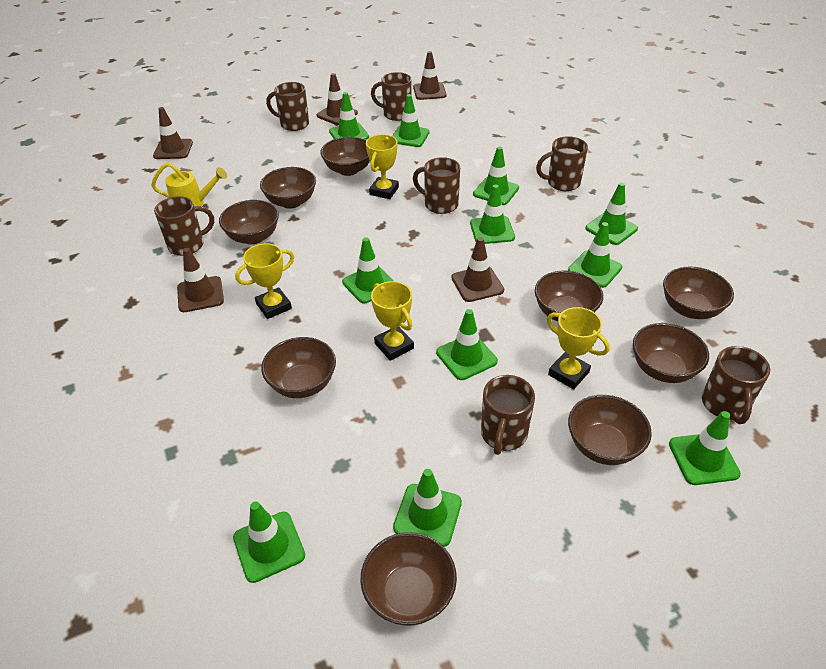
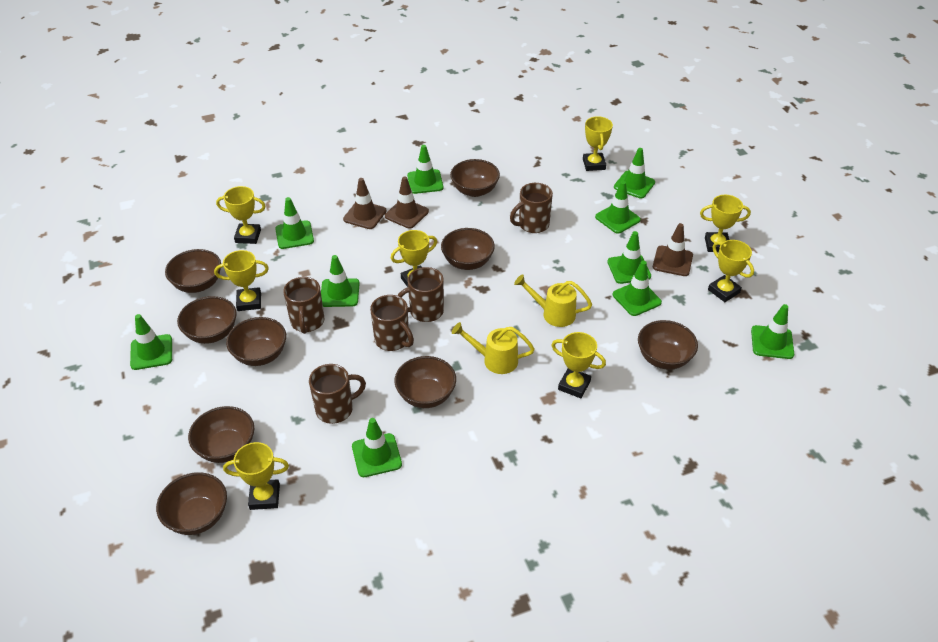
brown mug: 7 -> 5
brown traffic cone: 5 -> 3
green traffic cone: 11 -> 10
yellow trophy: 4 -> 8
yellow watering can: 1 -> 2

